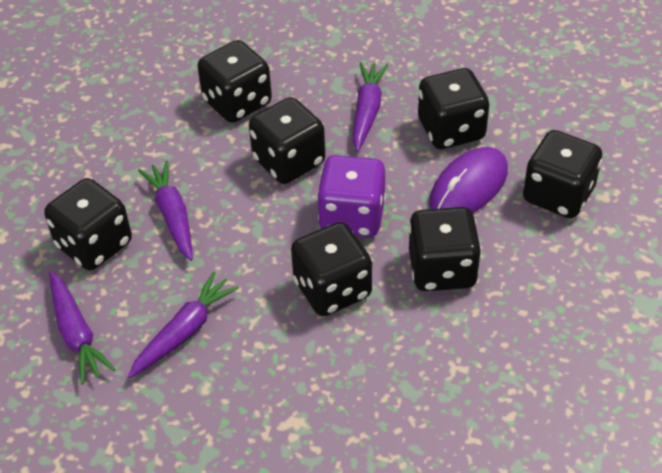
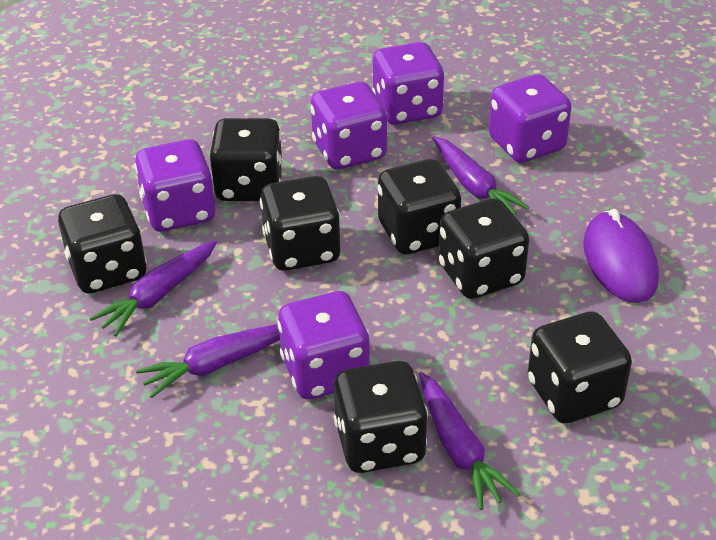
purple dice: 1 -> 5

